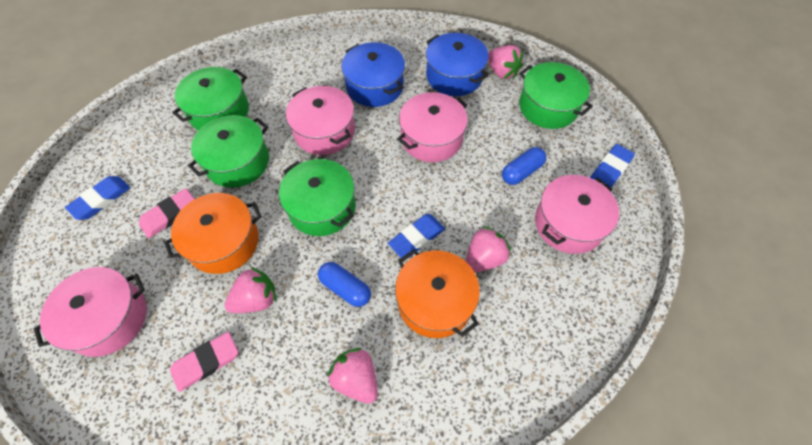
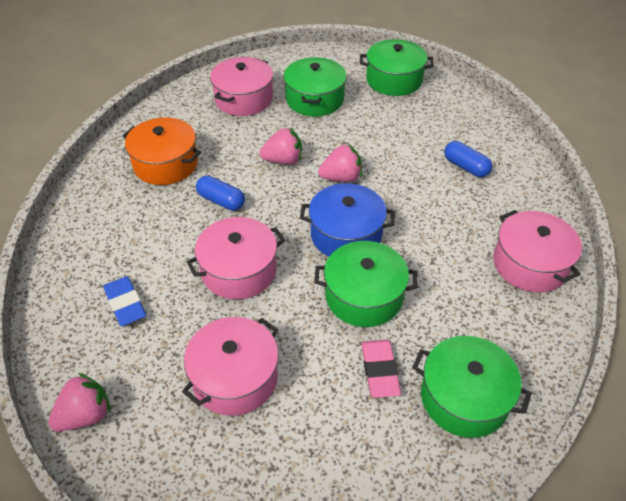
blue eraser: 3 -> 1
blue pot: 2 -> 1
orange pot: 2 -> 1
pink eraser: 2 -> 1
pink strawberry: 4 -> 3

